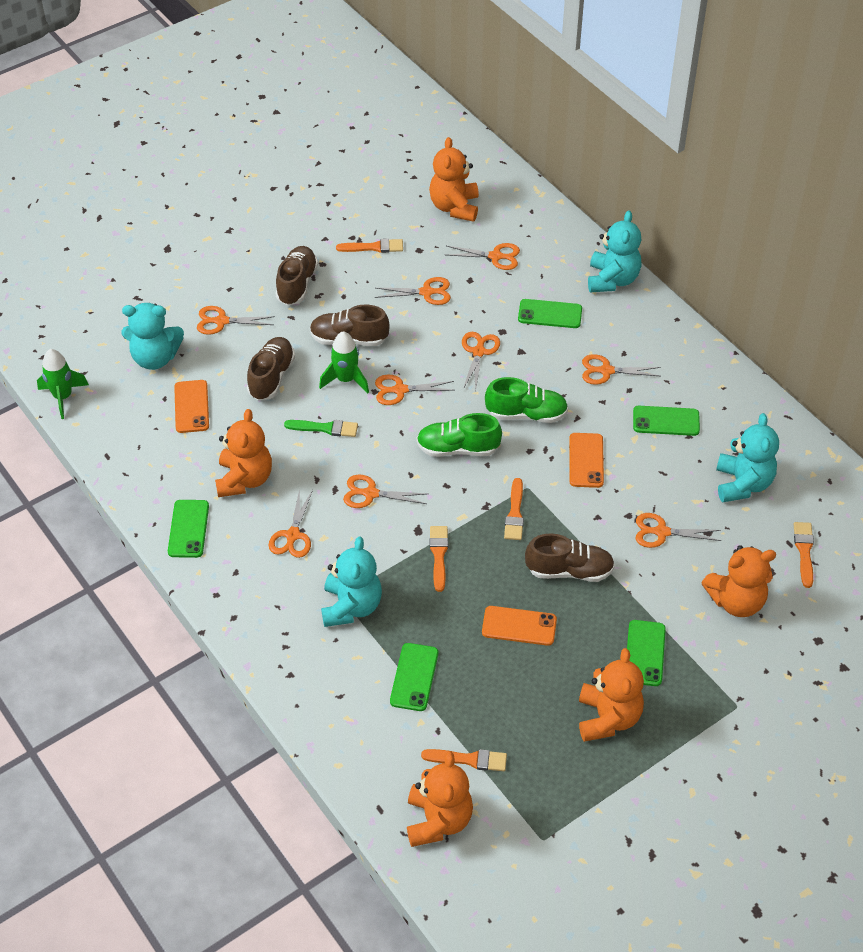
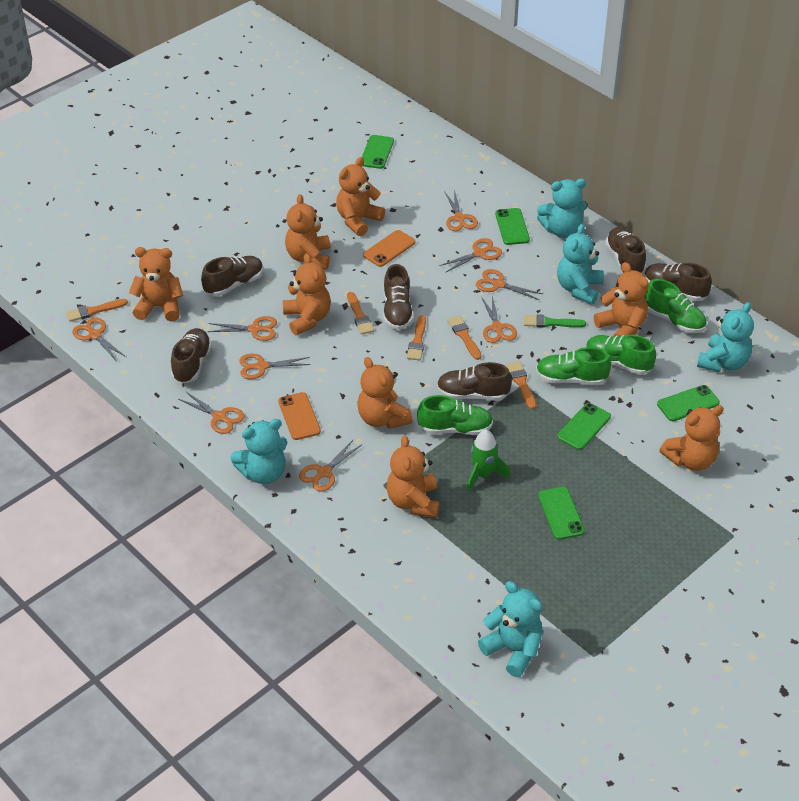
brown shoe: 4 -> 6
green rocket: 2 -> 1
green shoe: 2 -> 4
orange phone: 3 -> 2
orange teddy bear: 5 -> 8
turquoise teddy bear: 4 -> 5

